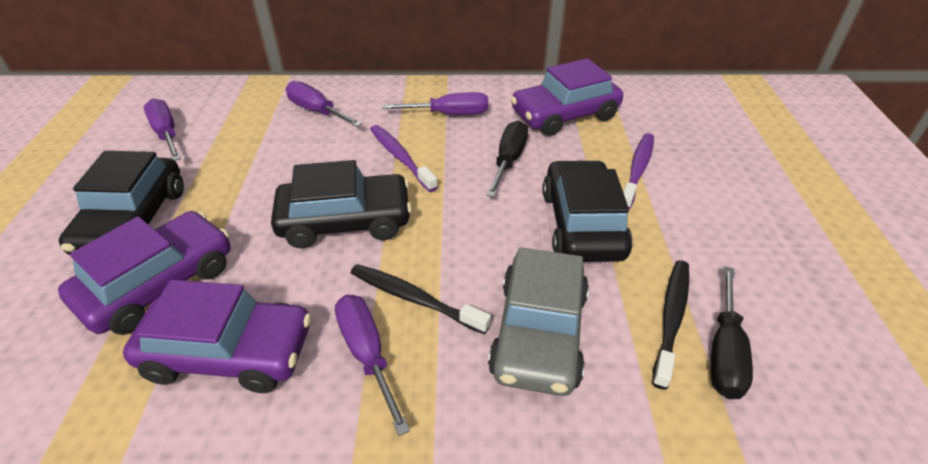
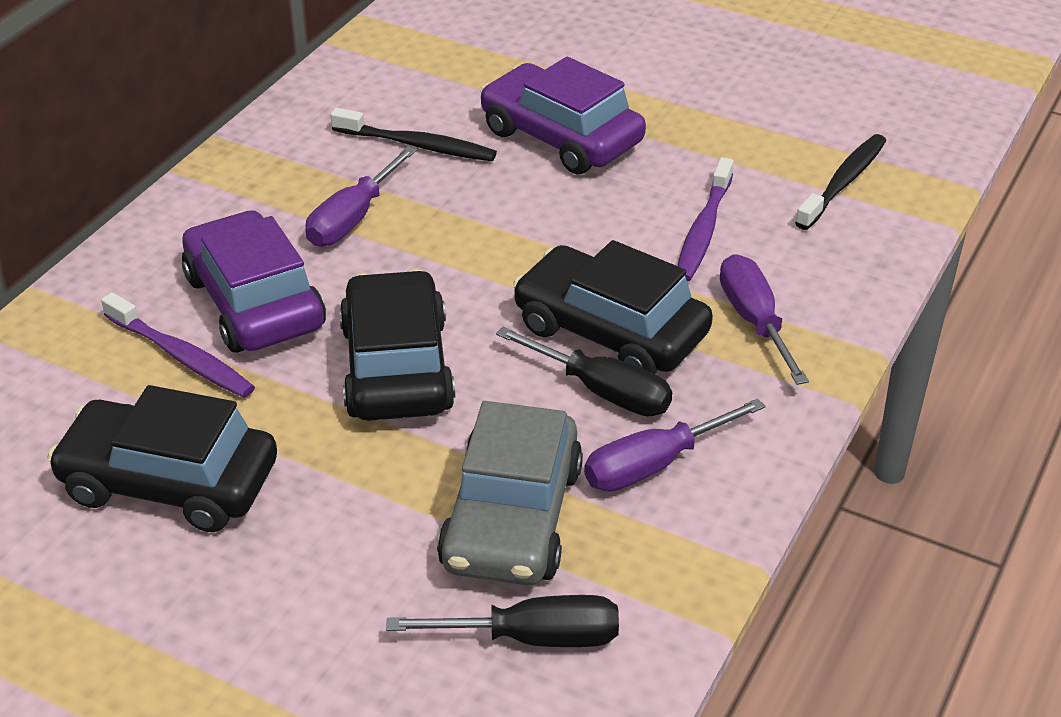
purple car: 3 -> 2
purple screwdriver: 4 -> 3

